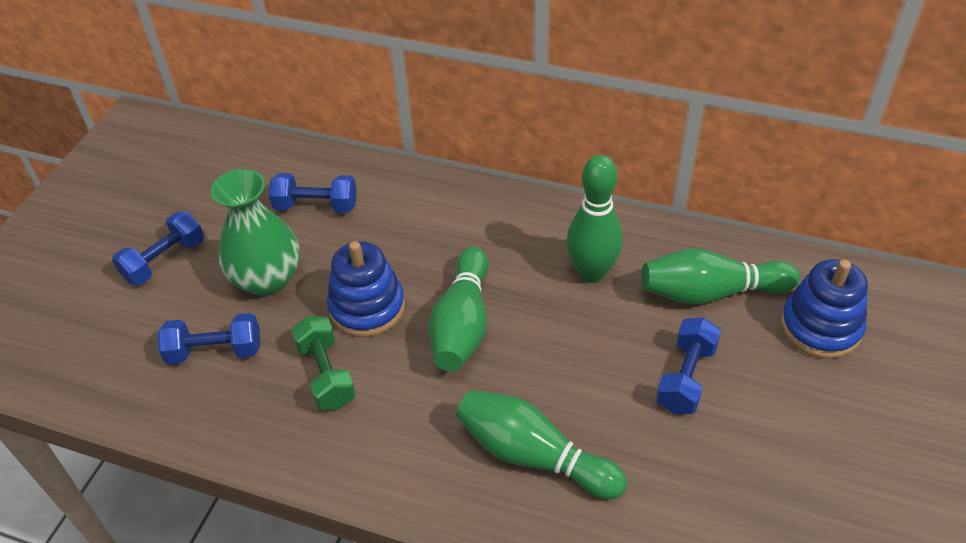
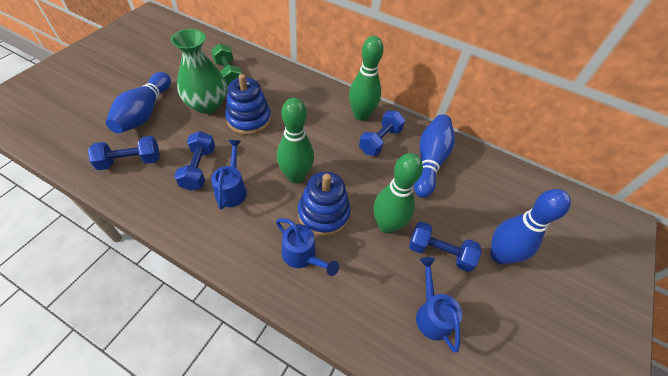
blue bowling pin: 0 -> 3
blue watering can: 0 -> 3
green bowling pin: 4 -> 3

